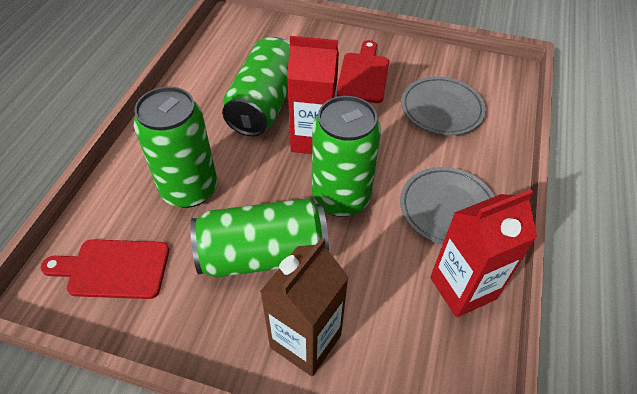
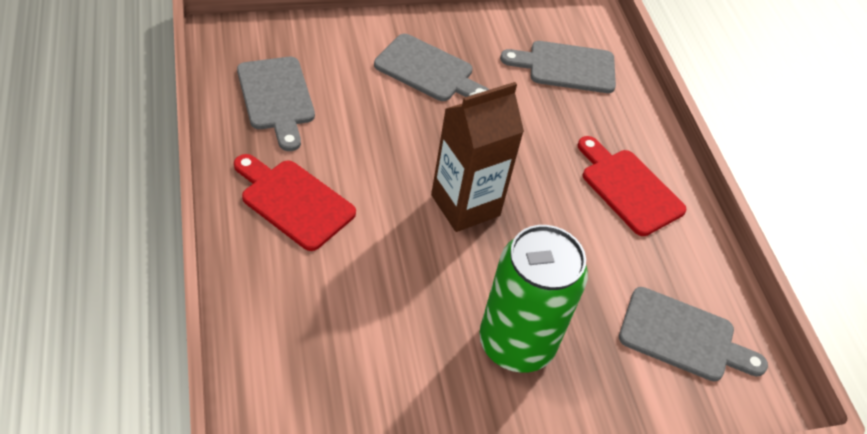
green can: 4 -> 1
grey cutting board: 0 -> 4
grey plate: 2 -> 0
red carton: 2 -> 0

